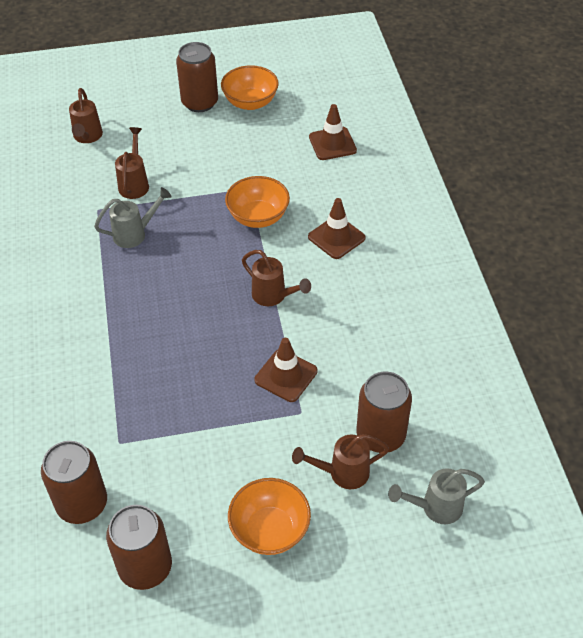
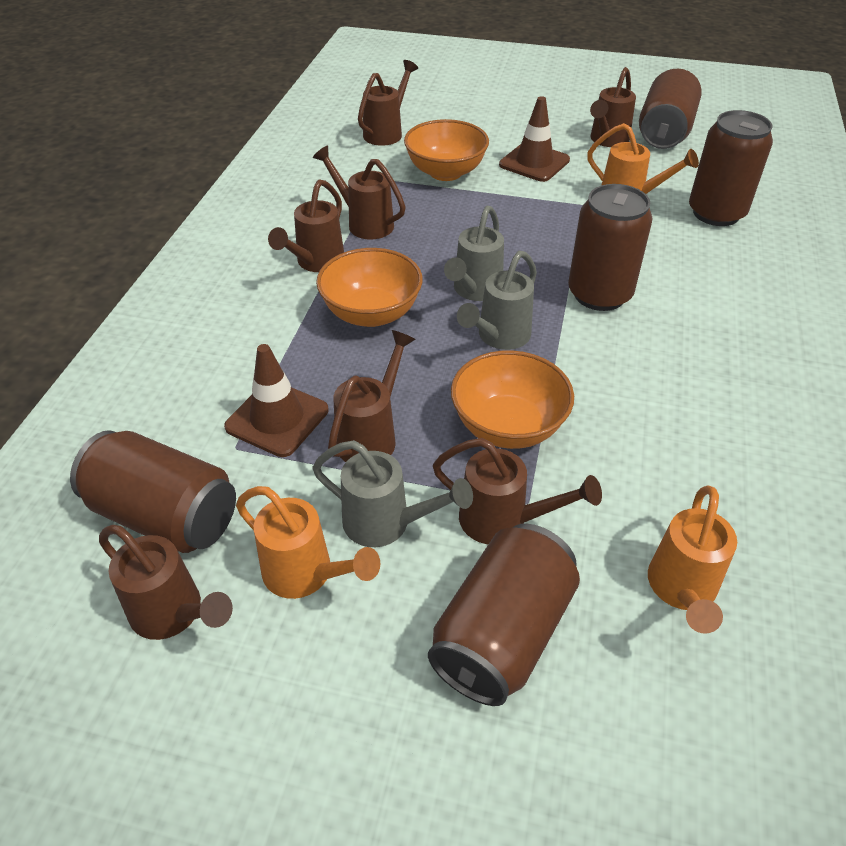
brown can: 4 -> 5
brown traffic cone: 3 -> 2
brown watering can: 4 -> 7
grey watering can: 2 -> 3
orange watering can: 0 -> 3

